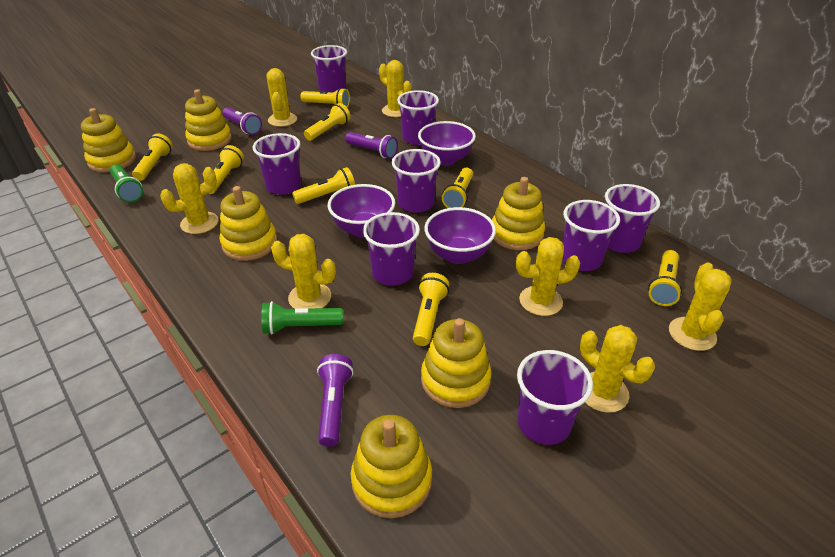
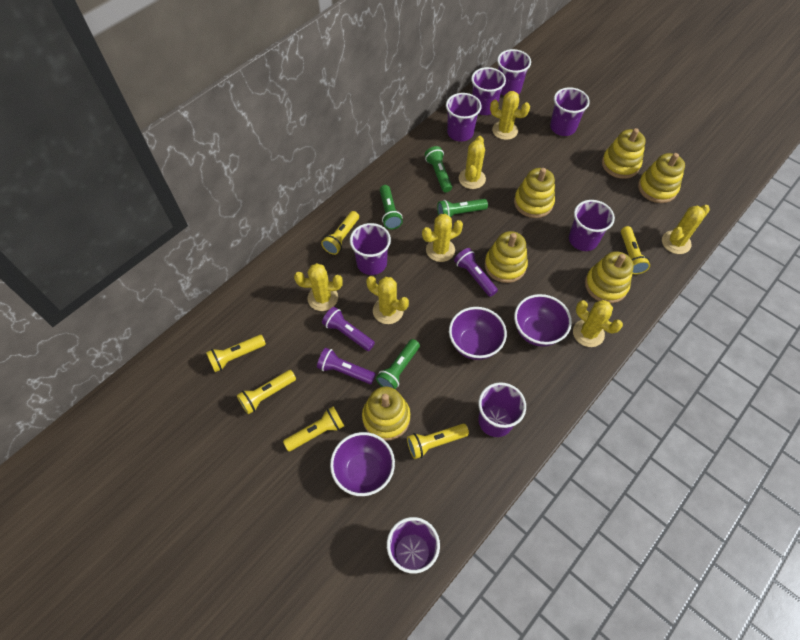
green flashlight: 2 -> 4
yellow flashlight: 8 -> 6

